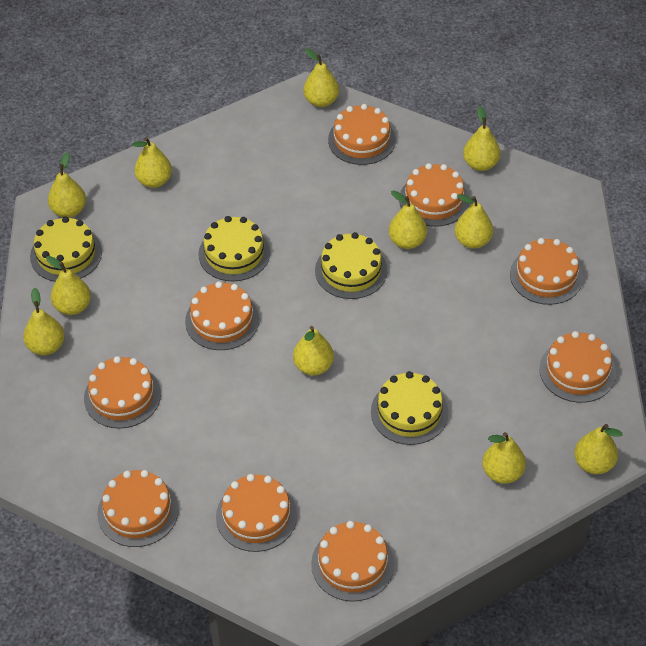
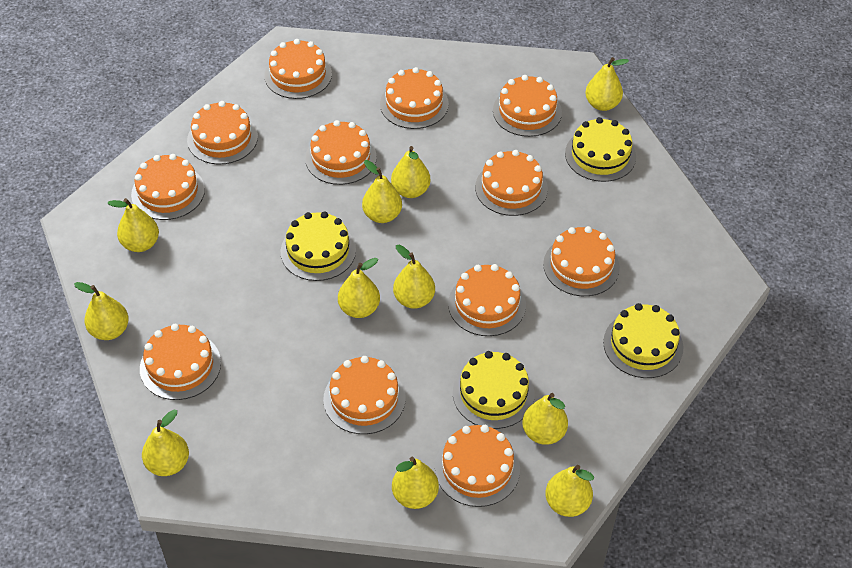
orange cake: 9 -> 12

